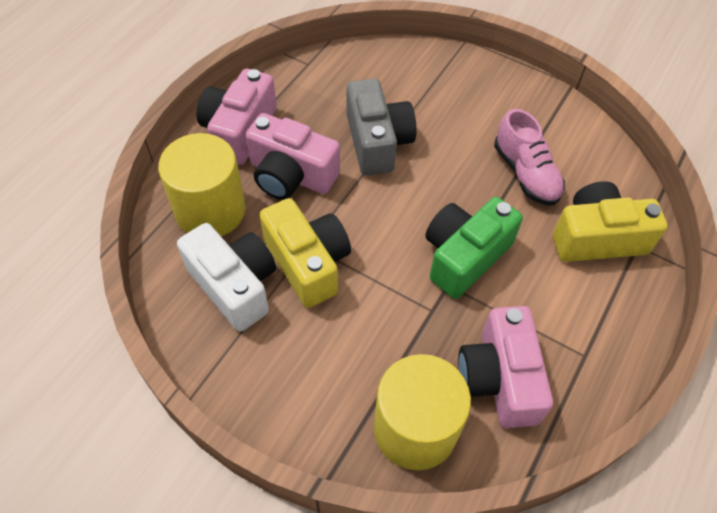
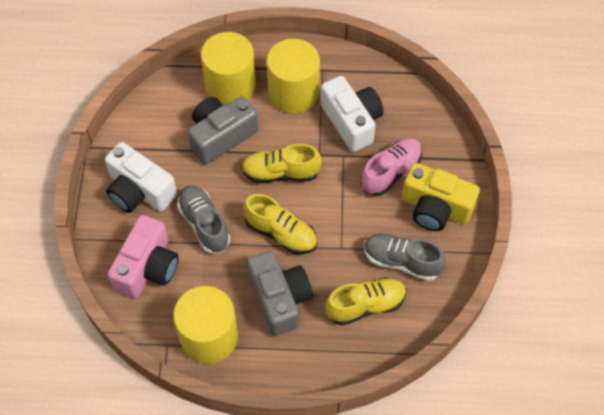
green camera: 1 -> 0
grey camera: 1 -> 2
grey shoe: 0 -> 2
pink camera: 3 -> 1
white camera: 1 -> 2
yellow camera: 2 -> 1
yellow cylinder: 2 -> 3
yellow shoe: 0 -> 3

